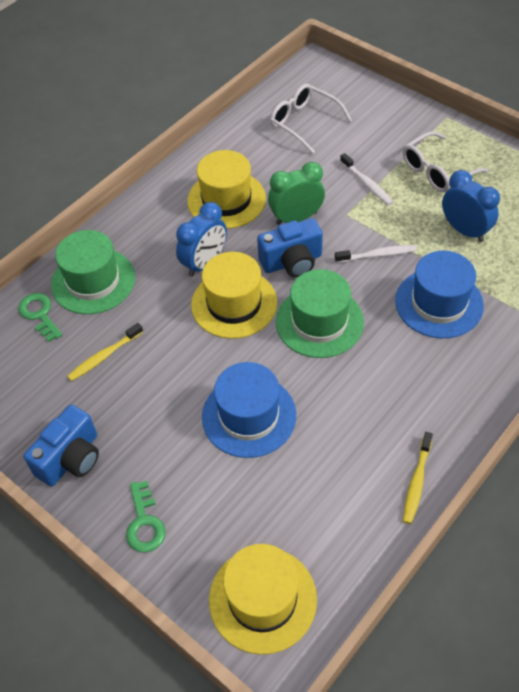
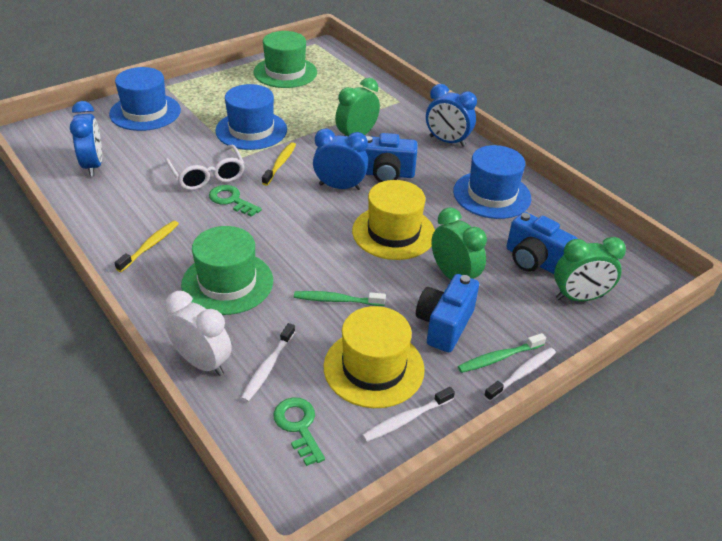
blue camera: 2 -> 3
blue clock: 2 -> 3
blue hat: 2 -> 3
green clock: 1 -> 3
green toothbrush: 0 -> 2
white clock: 0 -> 1
white glasses: 2 -> 1
white toothbrush: 2 -> 3
yellow hat: 3 -> 2

